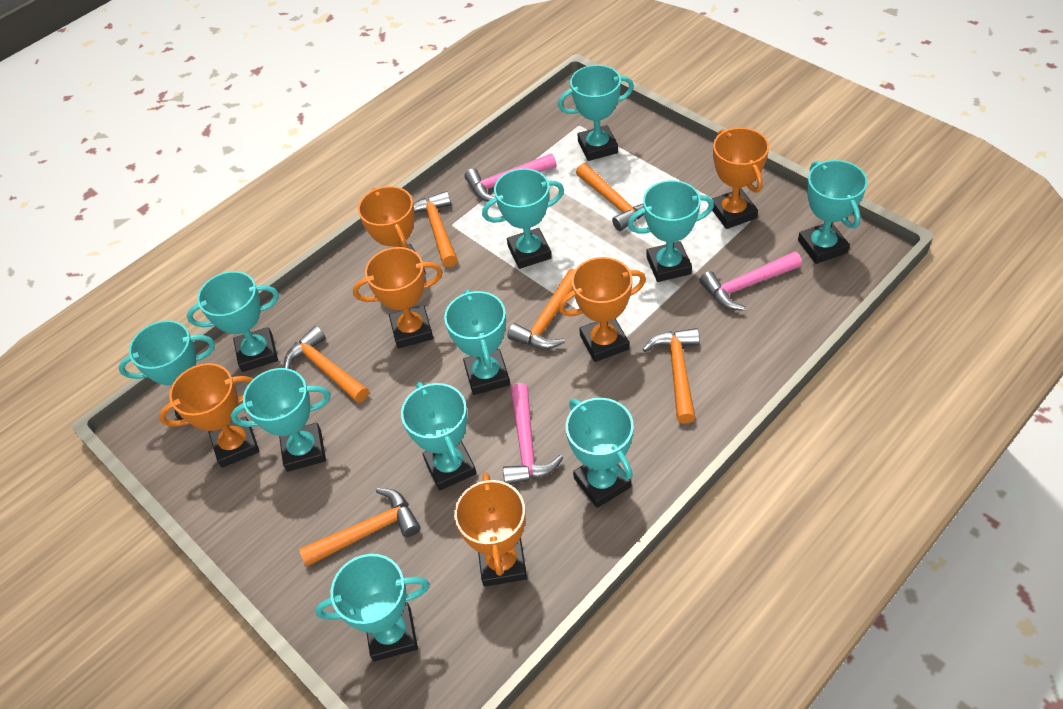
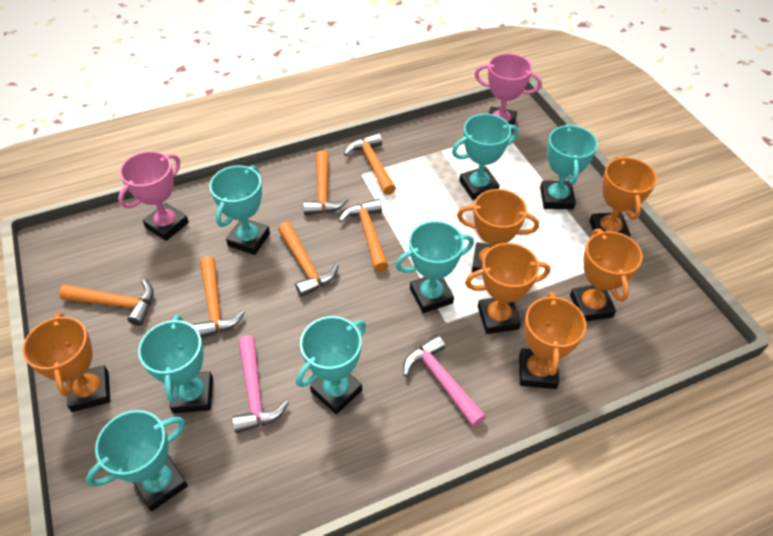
pink hammer: 3 -> 2
pink trophy: 0 -> 2
turquoise trophy: 11 -> 7

